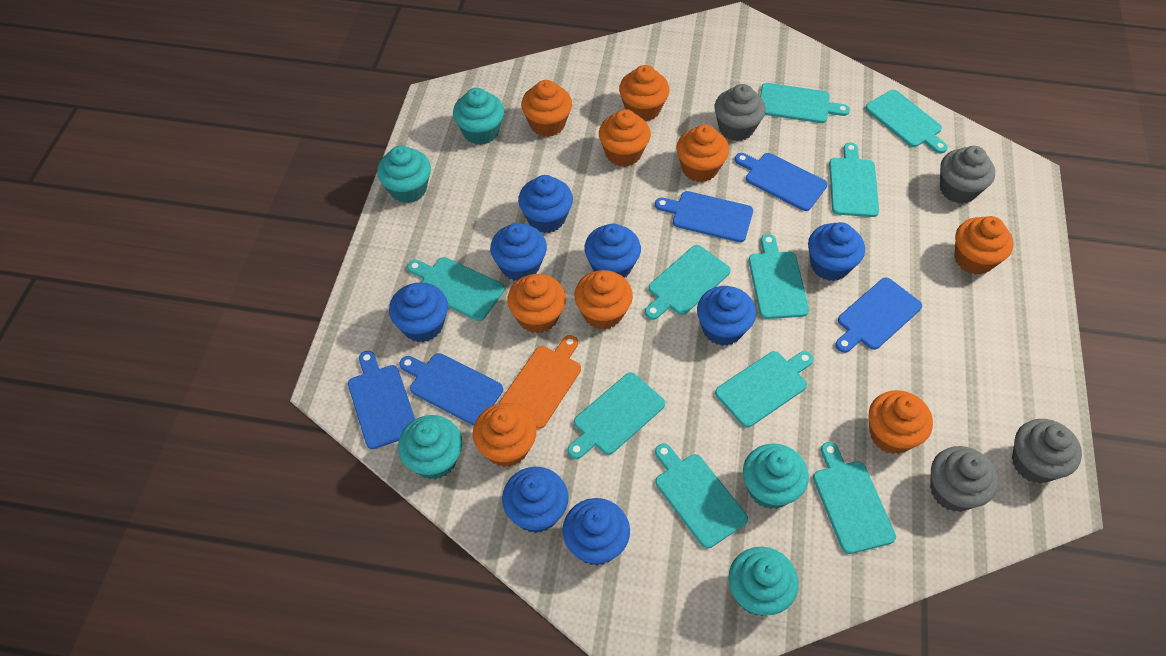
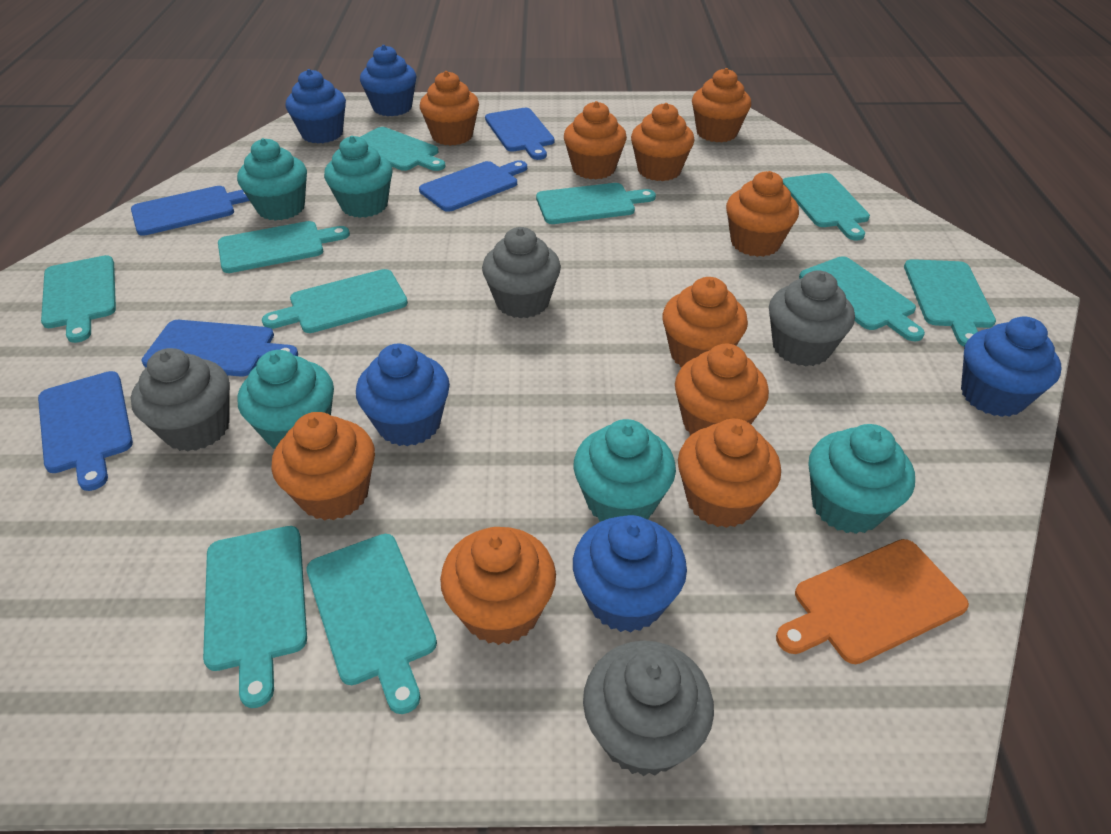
blue cupcake: 8 -> 5
orange cupcake: 9 -> 10

